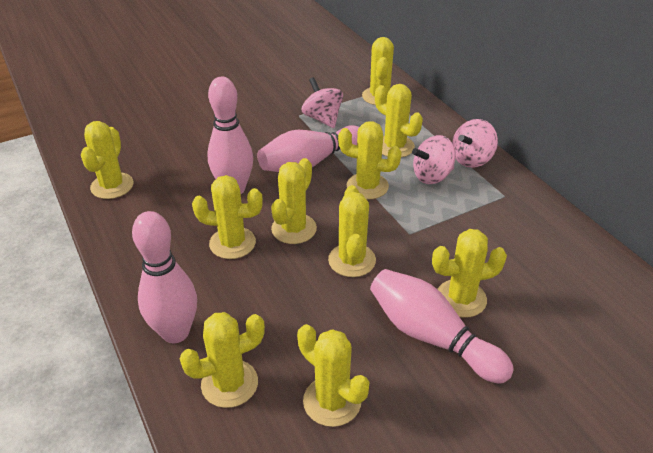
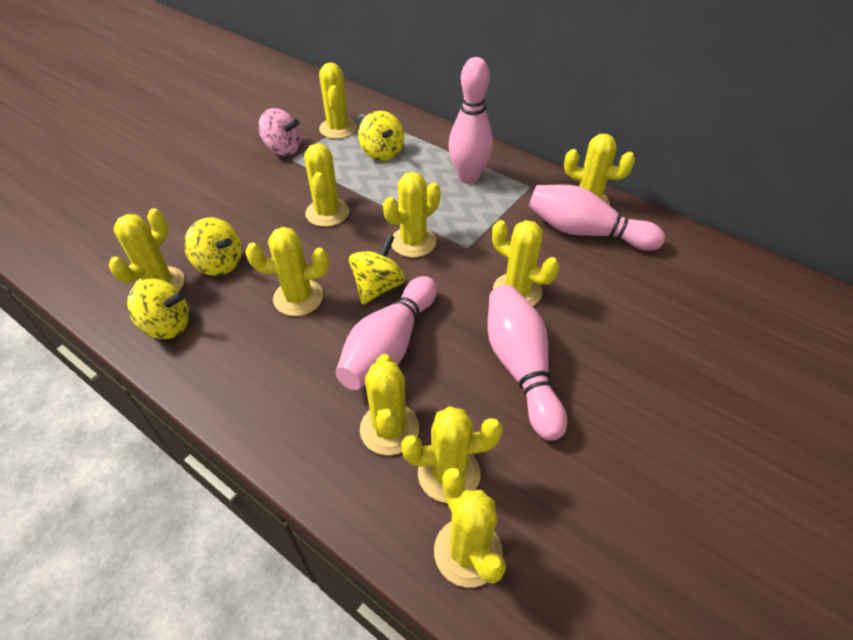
pink spinning top: 3 -> 1
yellow spinning top: 0 -> 4

